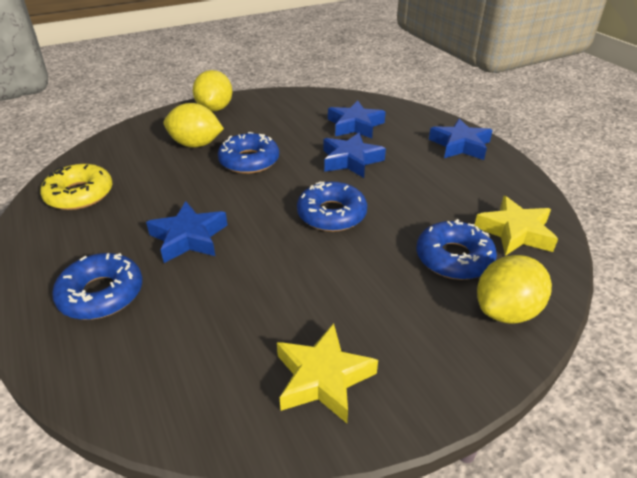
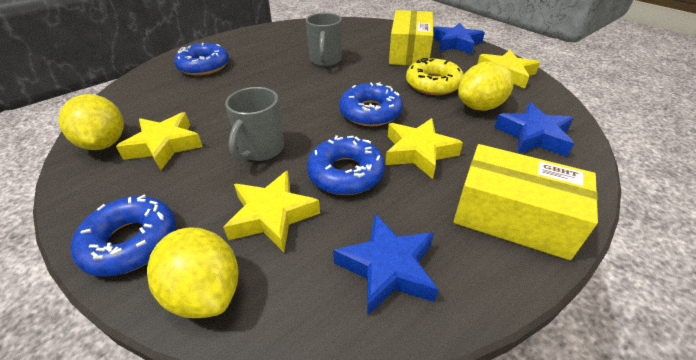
blue star: 4 -> 3
grey mug: 0 -> 2
yellow box: 0 -> 2
yellow star: 2 -> 4

